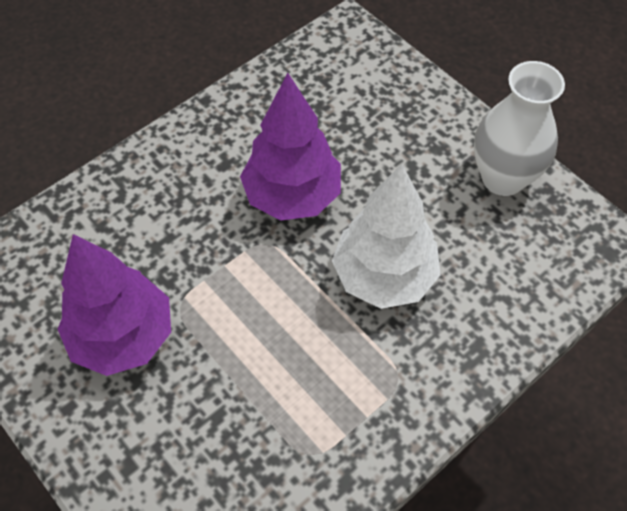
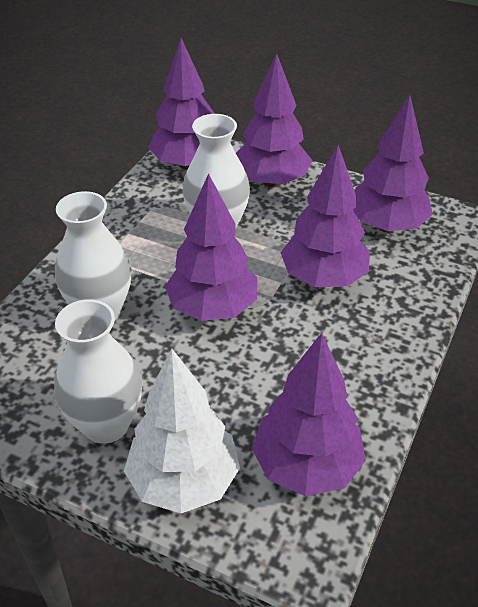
purple tree: 2 -> 6
white vase: 1 -> 3

